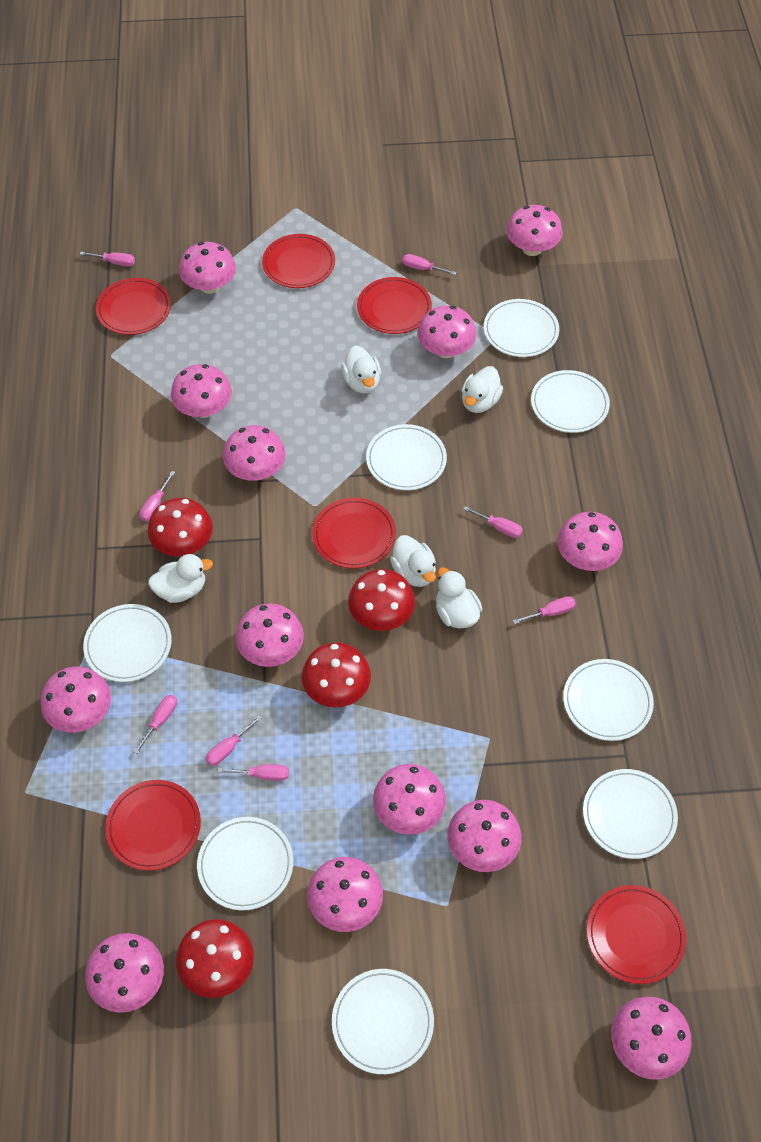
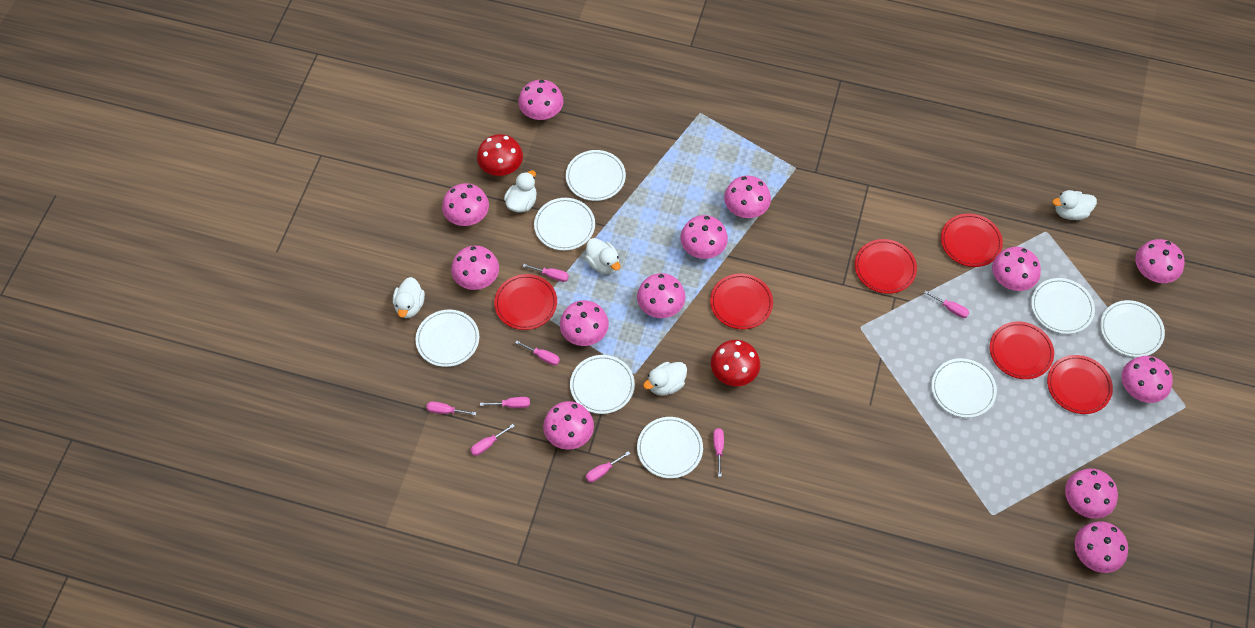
red mushroom: 4 -> 2

